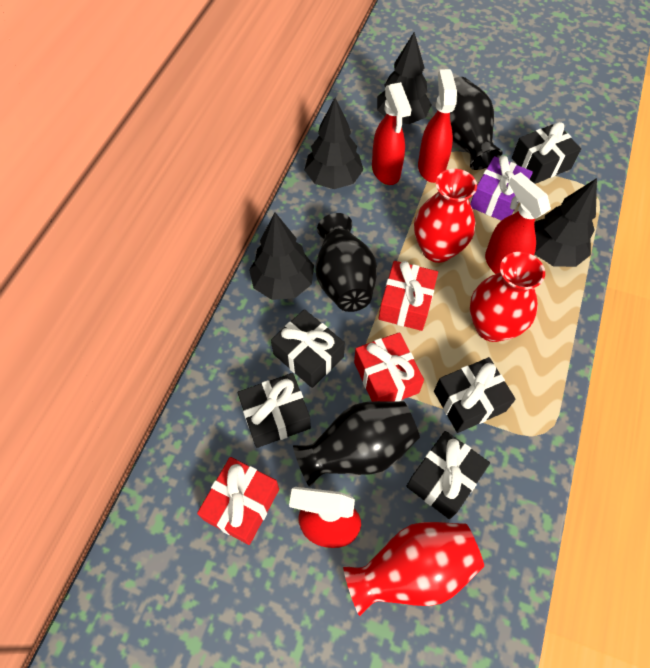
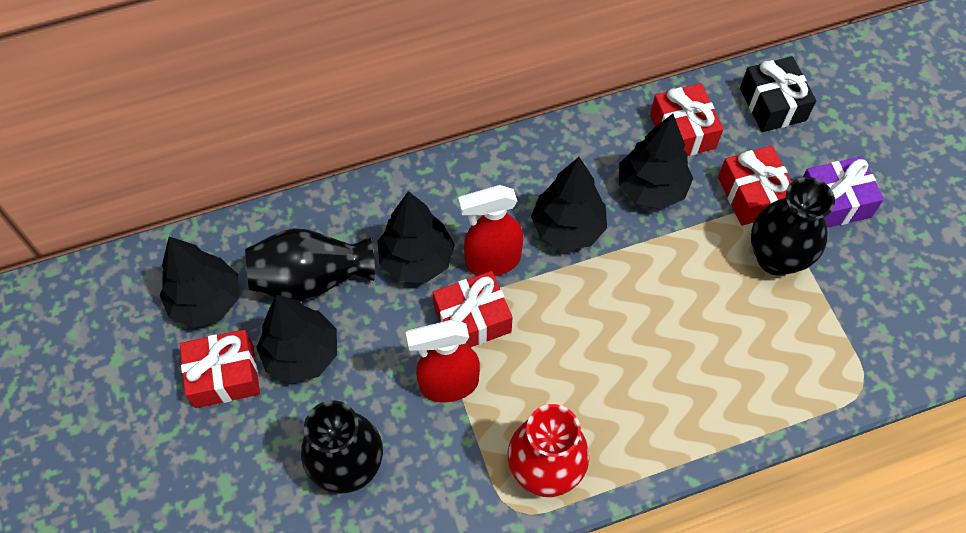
black gift: 5 -> 1
black tree: 4 -> 5
red gift: 3 -> 4
red spray bottle: 4 -> 2
red vase: 3 -> 1

